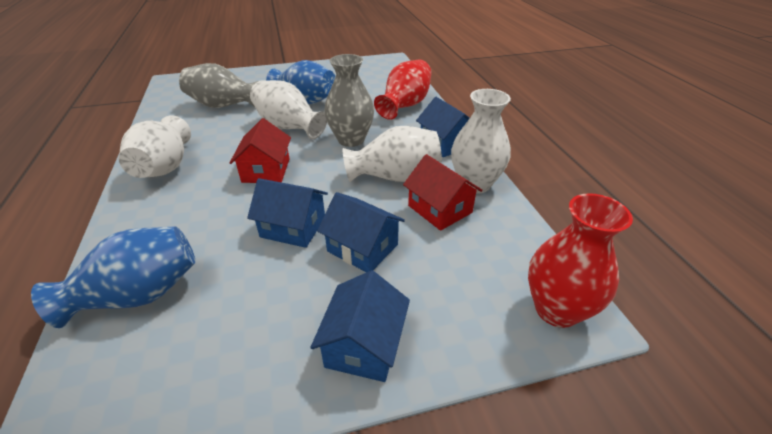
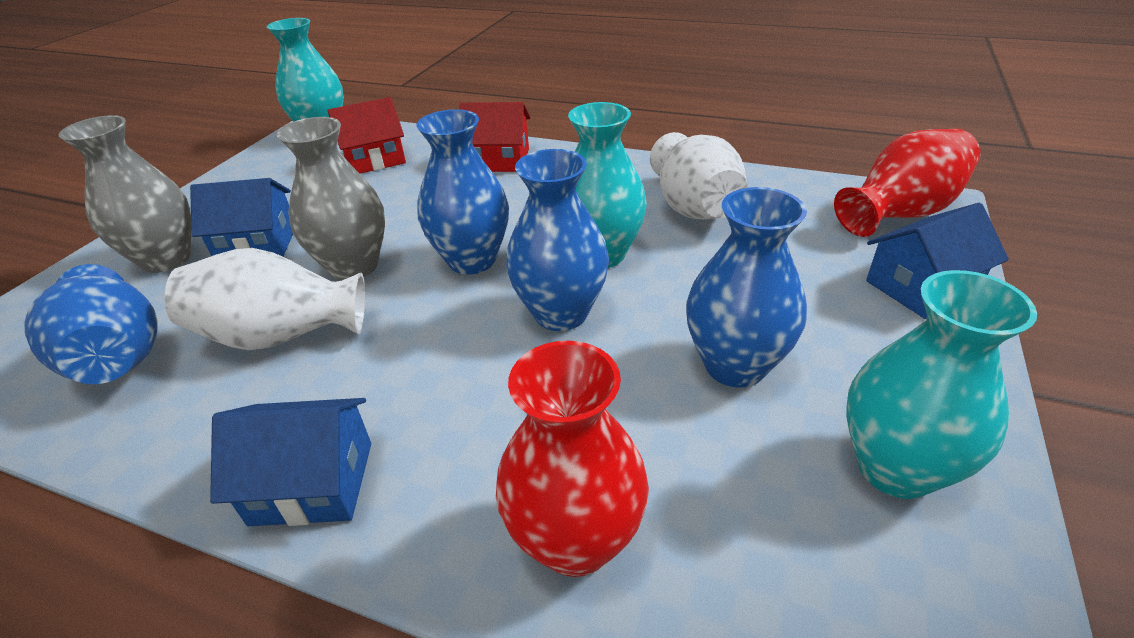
blue house: 4 -> 3
blue vase: 2 -> 4
turquoise vase: 0 -> 3
white vase: 4 -> 2

